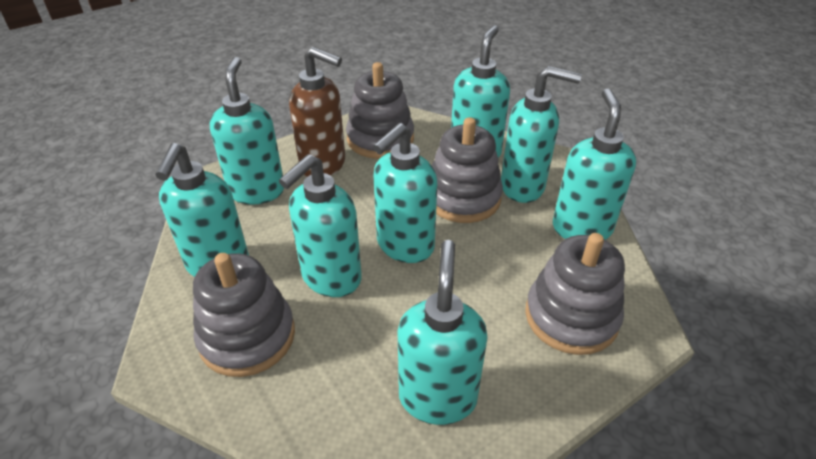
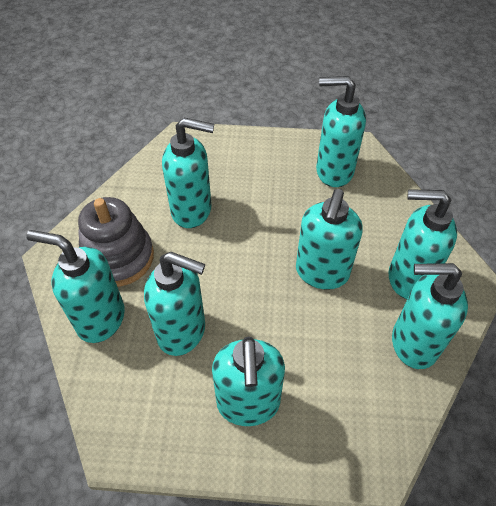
brown soap dispenser: 1 -> 0
grey stacking toy: 4 -> 1

